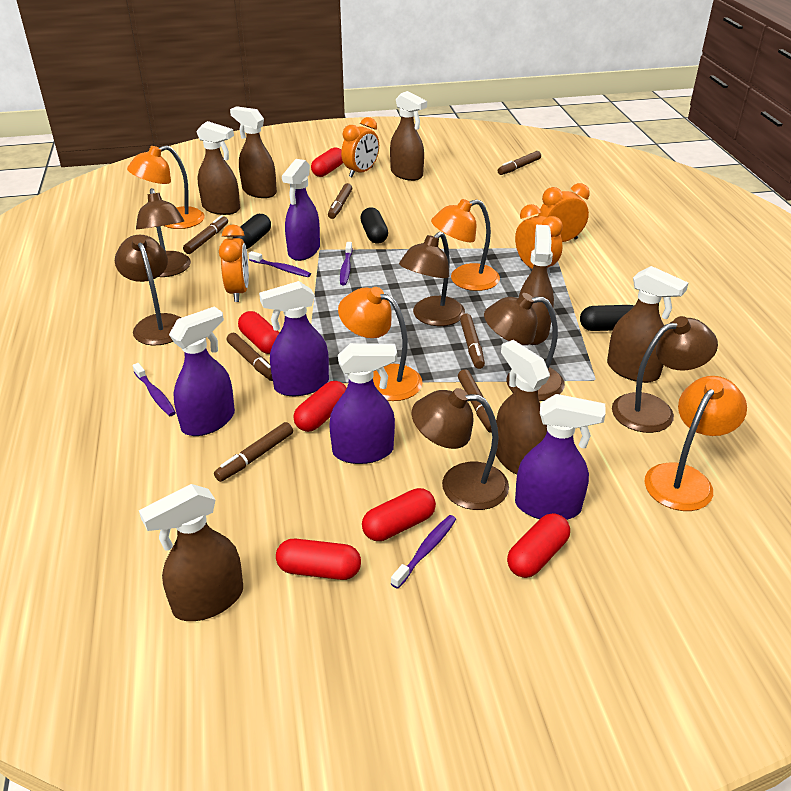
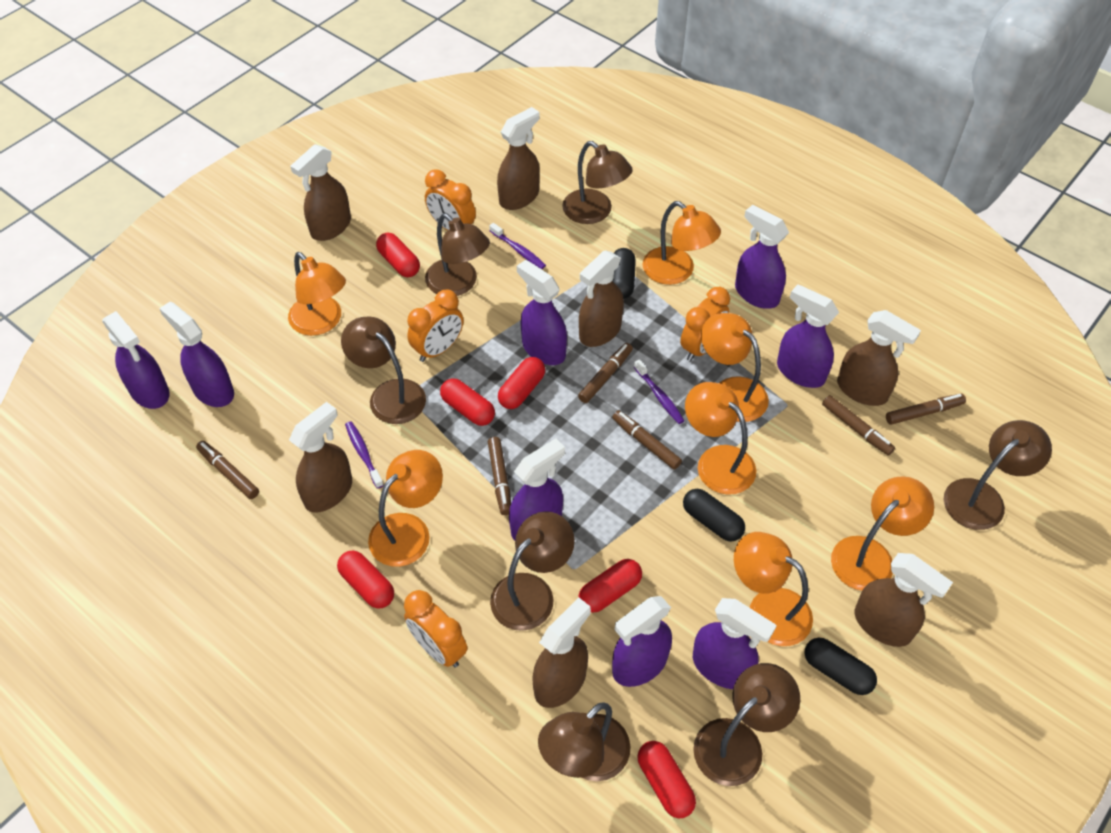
brown lamp: 6 -> 7
brown marker: 7 -> 6
orange lamp: 4 -> 7
purple spray bottle: 5 -> 8
purple toothbrush: 4 -> 3

